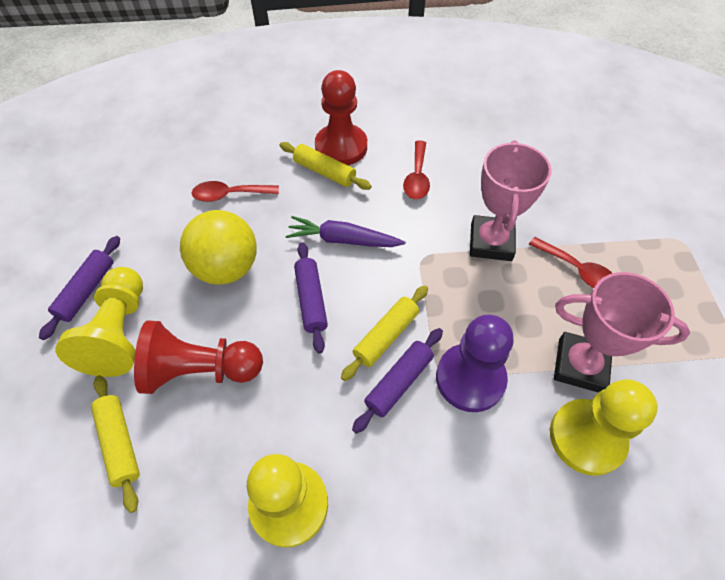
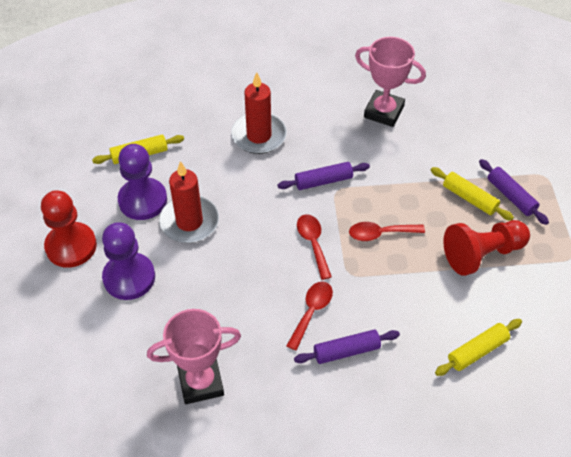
purple carrot: 1 -> 0
purple pawn: 1 -> 2
red candle: 0 -> 2
yellow ball: 1 -> 0
yellow pawn: 3 -> 0

